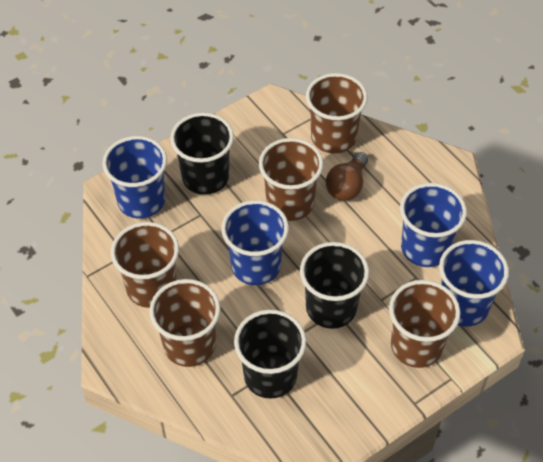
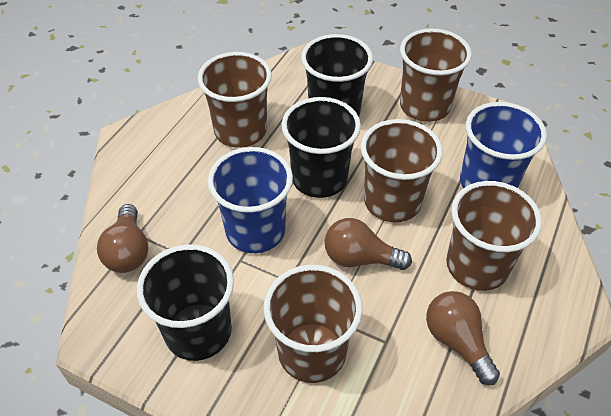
blue cup: 4 -> 2
brown light bulb: 1 -> 3

